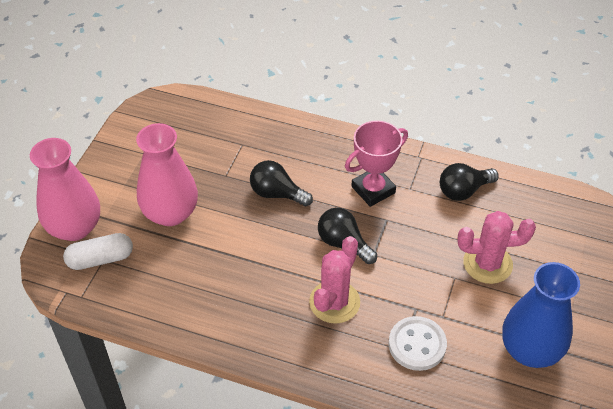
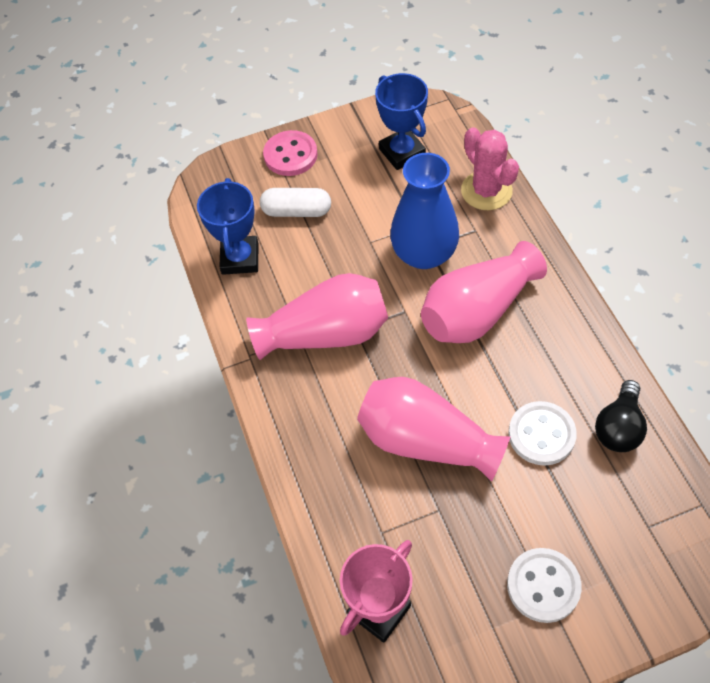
black light bulb: 3 -> 1
blue trophy: 0 -> 2
pink button: 0 -> 1
pink cactus: 2 -> 1
pink vase: 2 -> 3
white button: 1 -> 2

